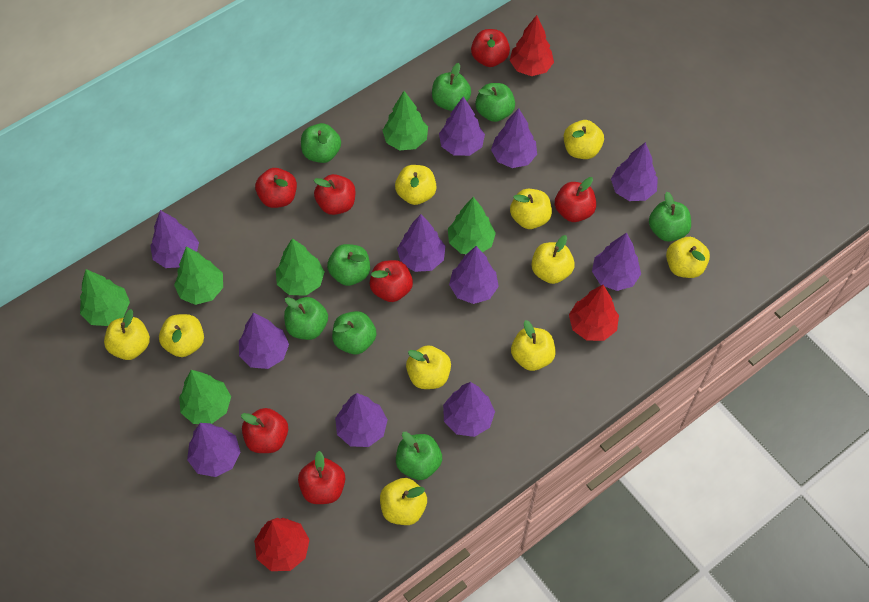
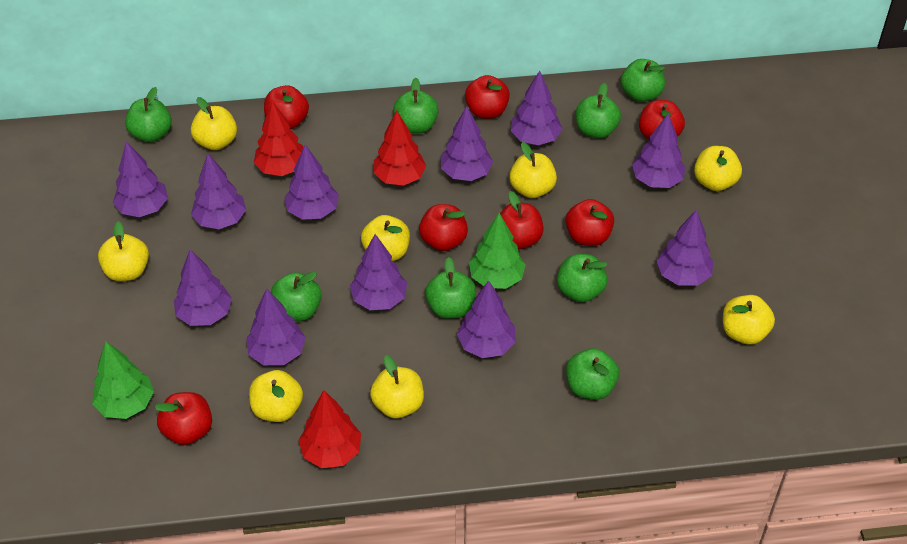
green tree: 6 -> 2
yellow apple: 10 -> 8

